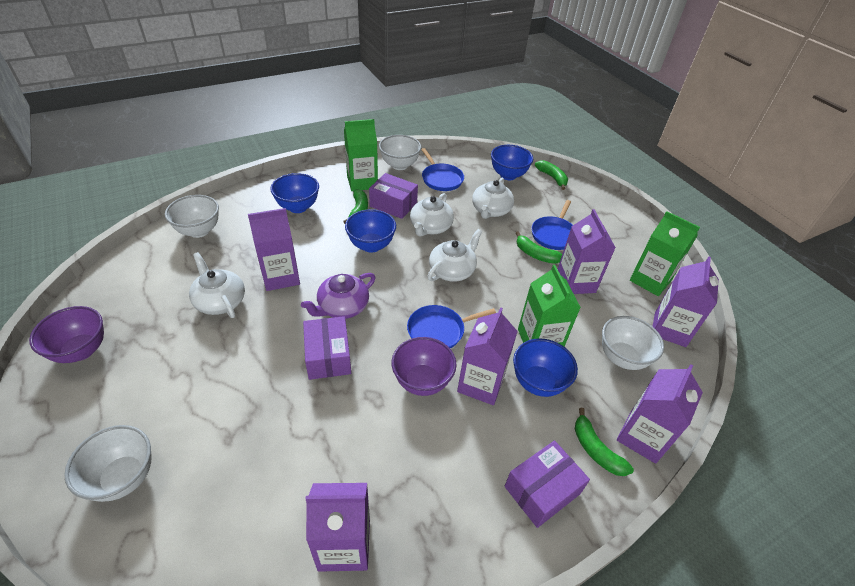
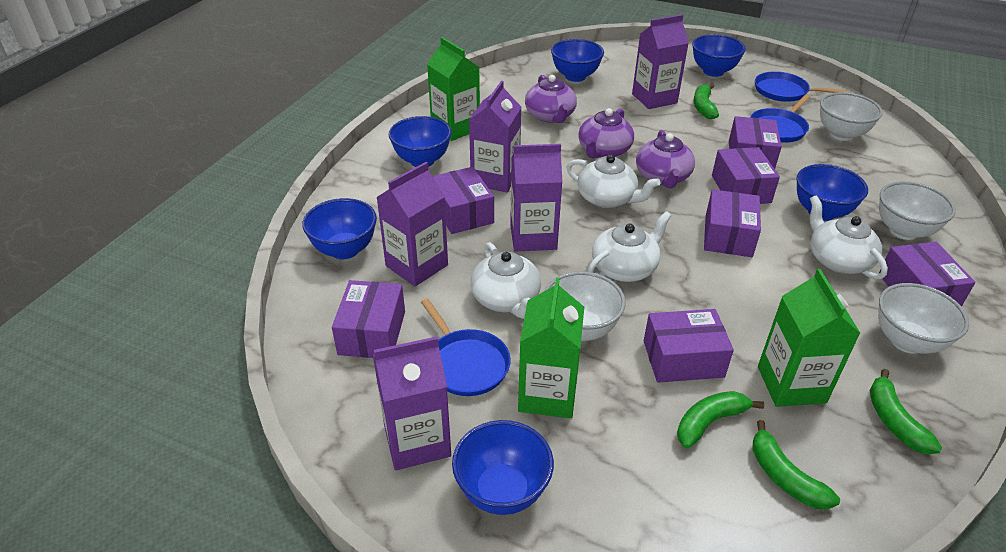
blue bowl: 4 -> 6
purple bowl: 2 -> 0
purple box: 3 -> 7
purple carton: 6 -> 5
purple teapot: 1 -> 3

